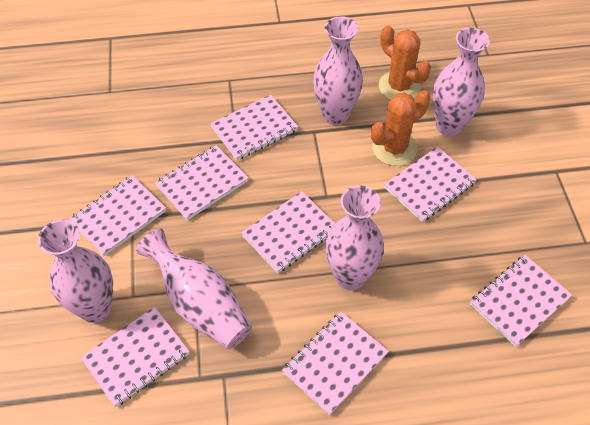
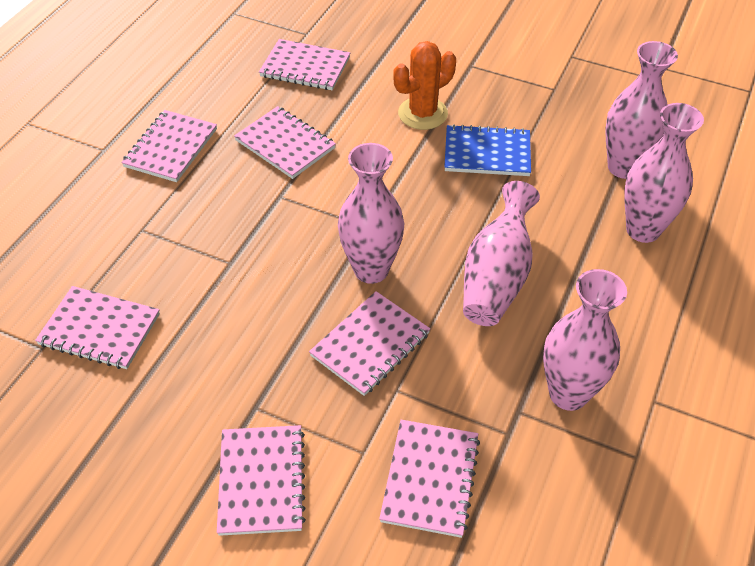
blue notebook: 0 -> 1
orange cactus: 2 -> 1
pink notebook: 8 -> 7

